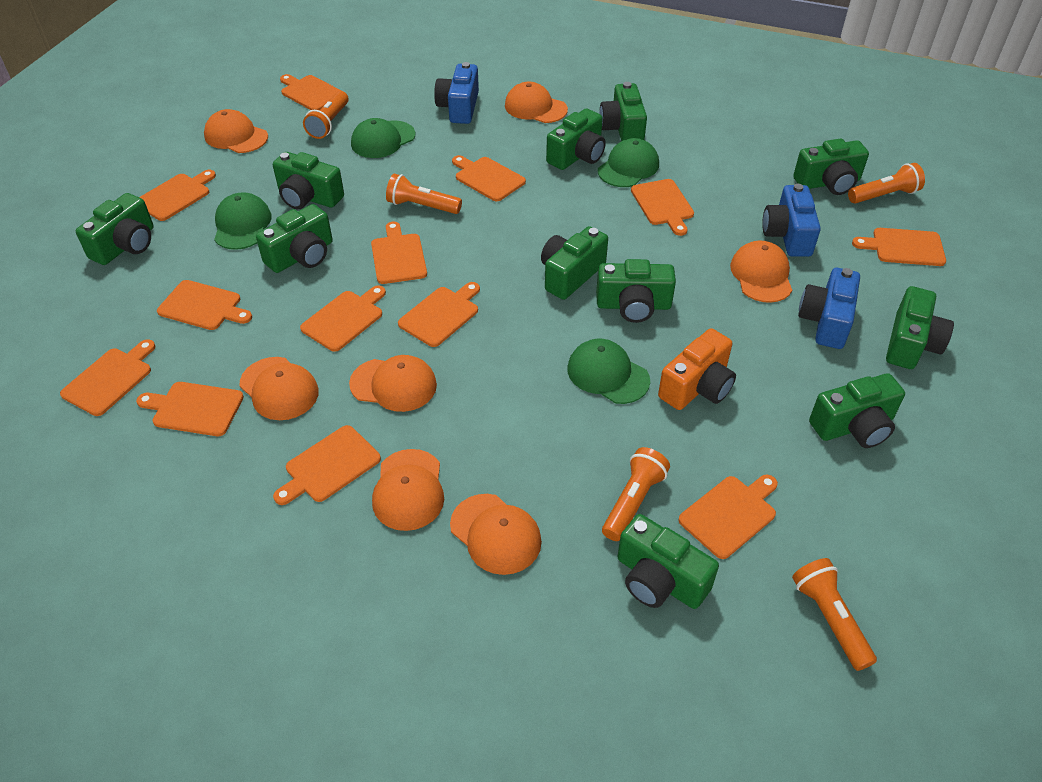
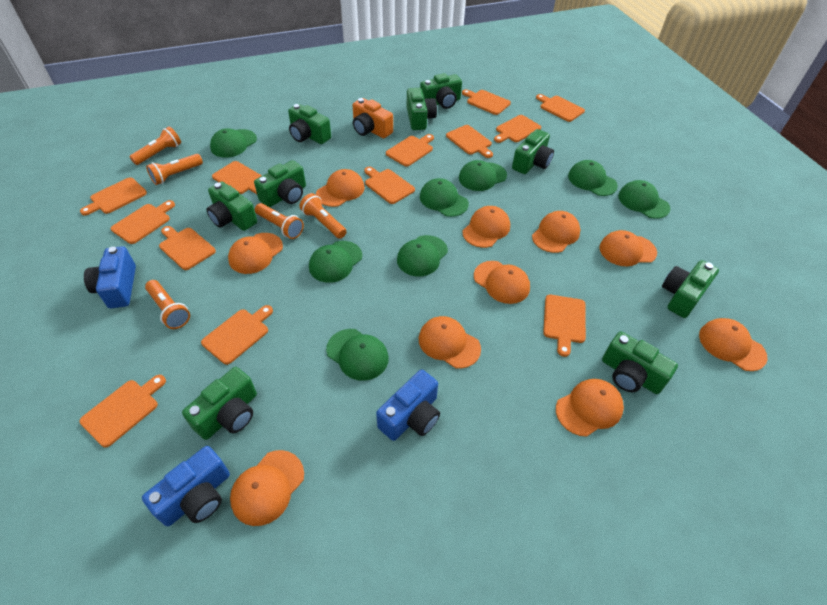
green camera: 11 -> 9
green cap: 4 -> 8
orange cap: 7 -> 10

